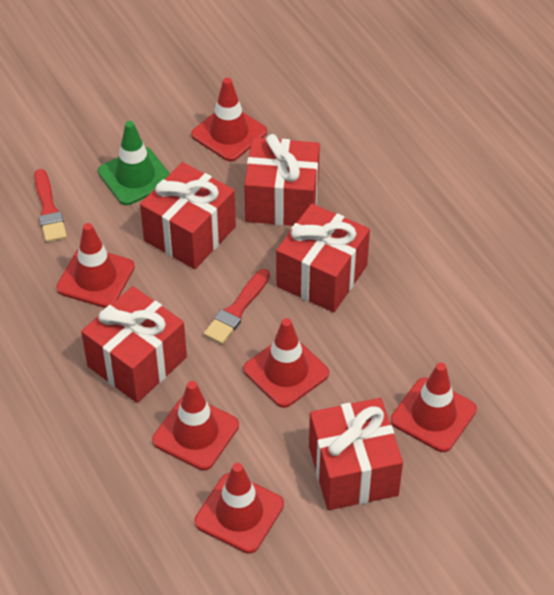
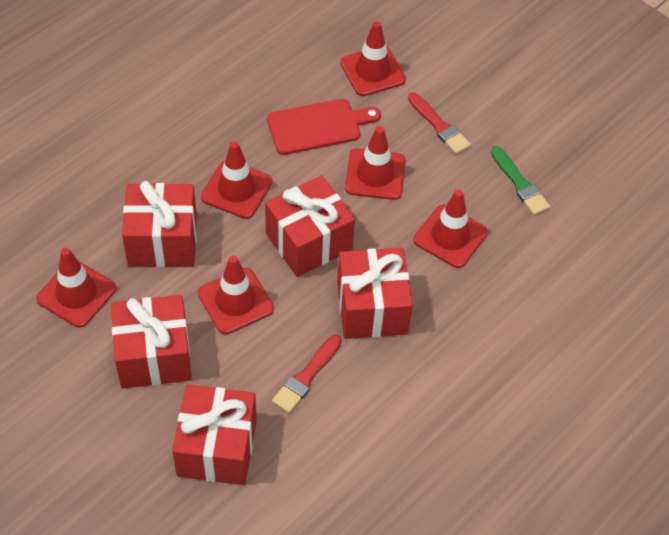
green brush: 0 -> 1
green traffic cone: 1 -> 0
red cutting board: 0 -> 1

